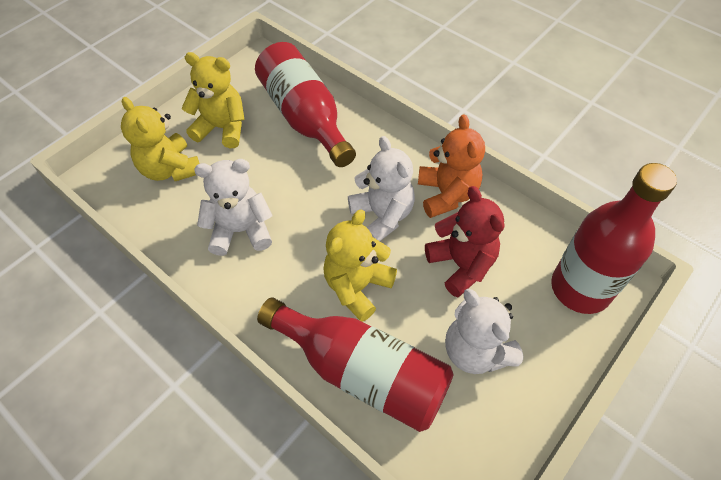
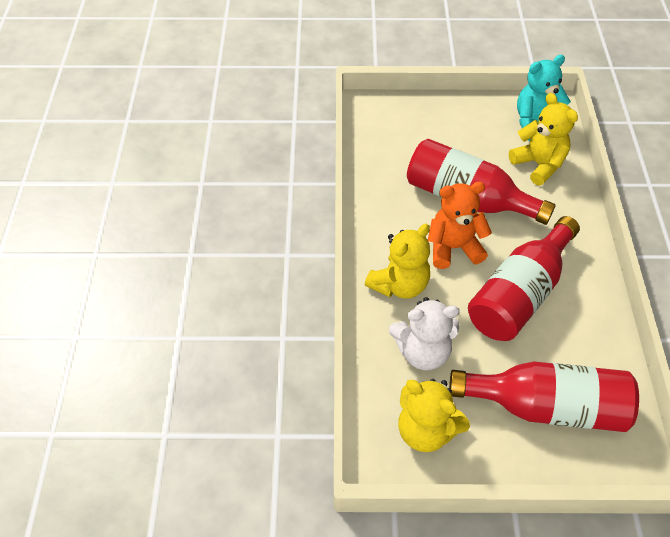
red teddy bear: 1 -> 0
turquoise teddy bear: 0 -> 1
white teddy bear: 3 -> 1

